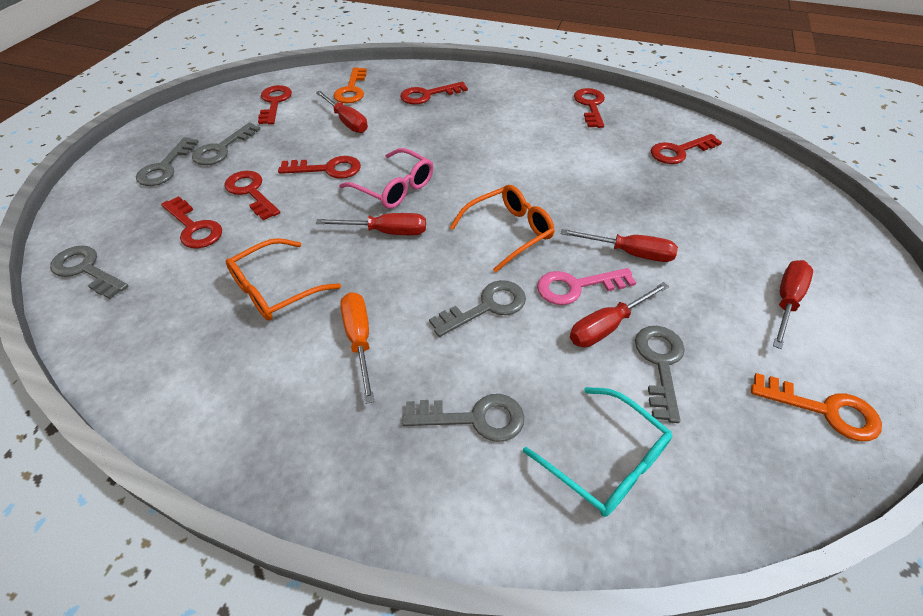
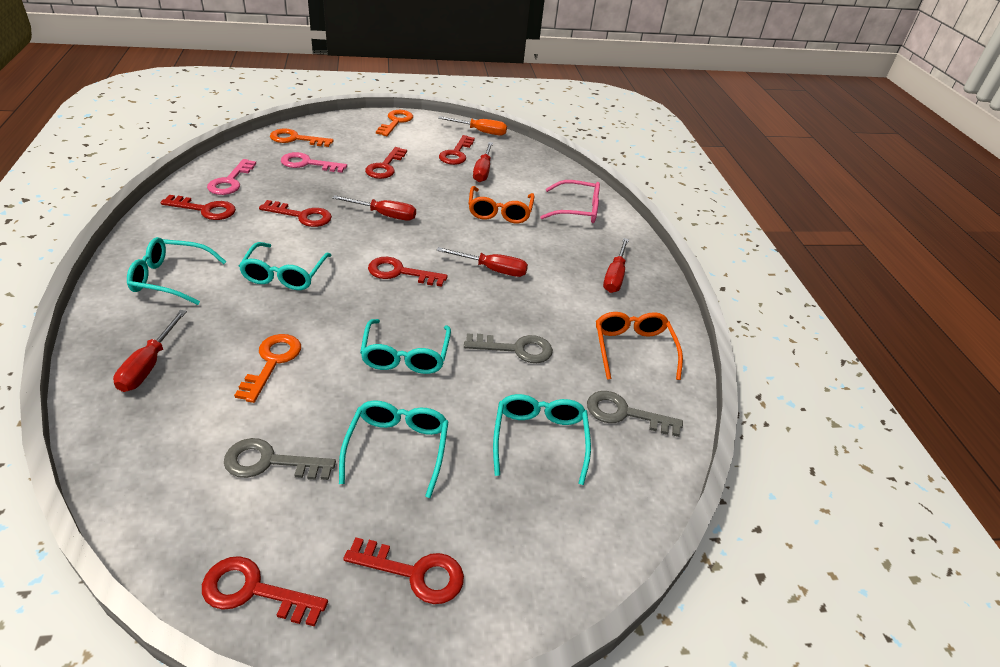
grey key: 6 -> 3
orange key: 2 -> 3
pink key: 1 -> 2
turquoise glasses: 1 -> 5

